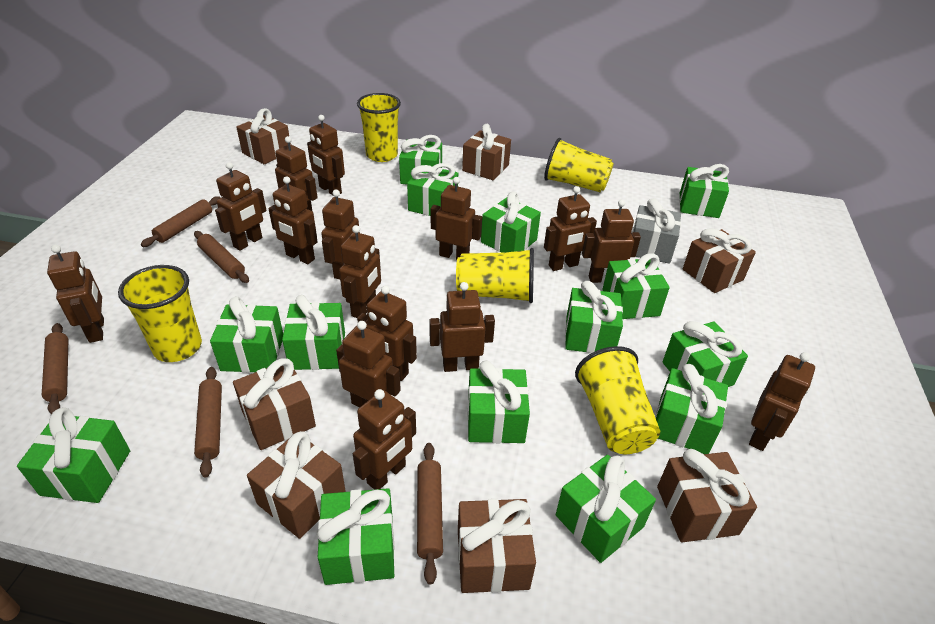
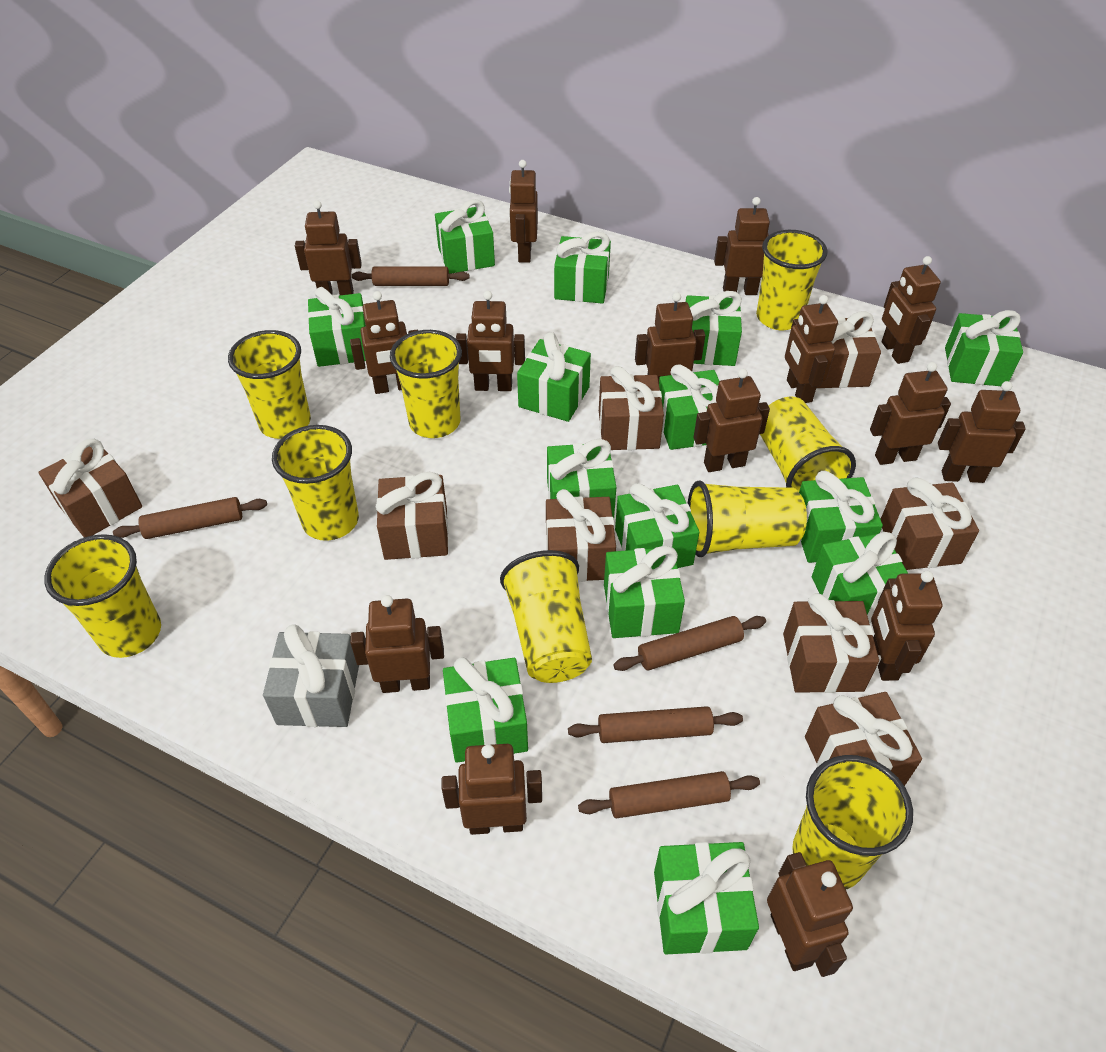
brown gift: 7 -> 8
yellow cup: 5 -> 9

